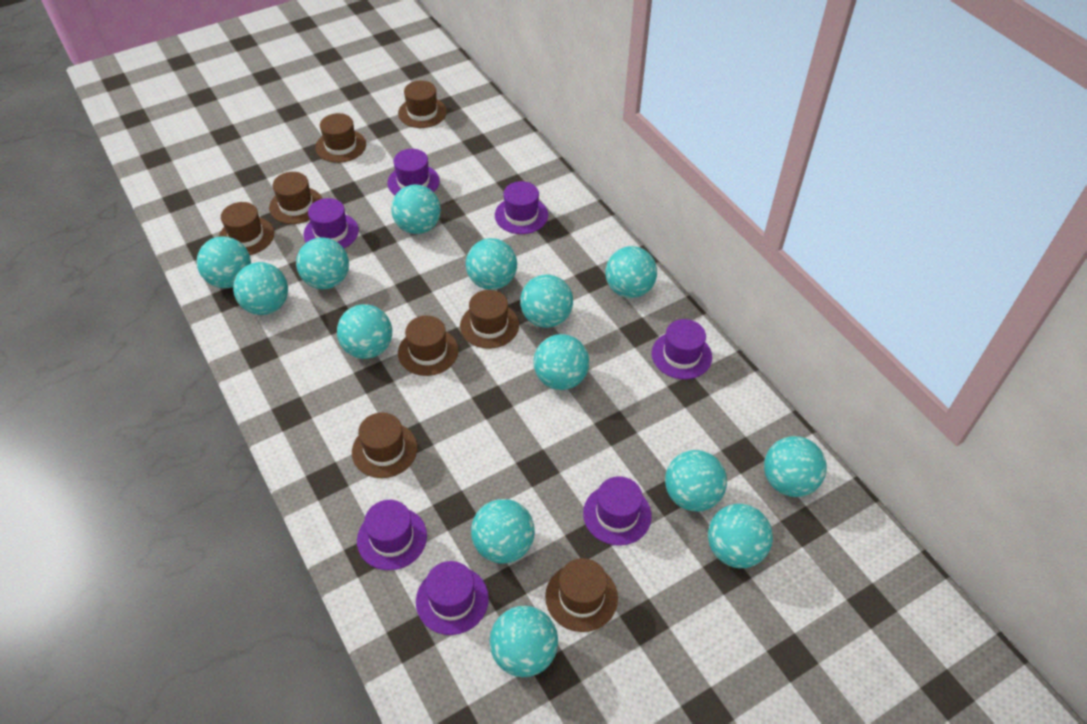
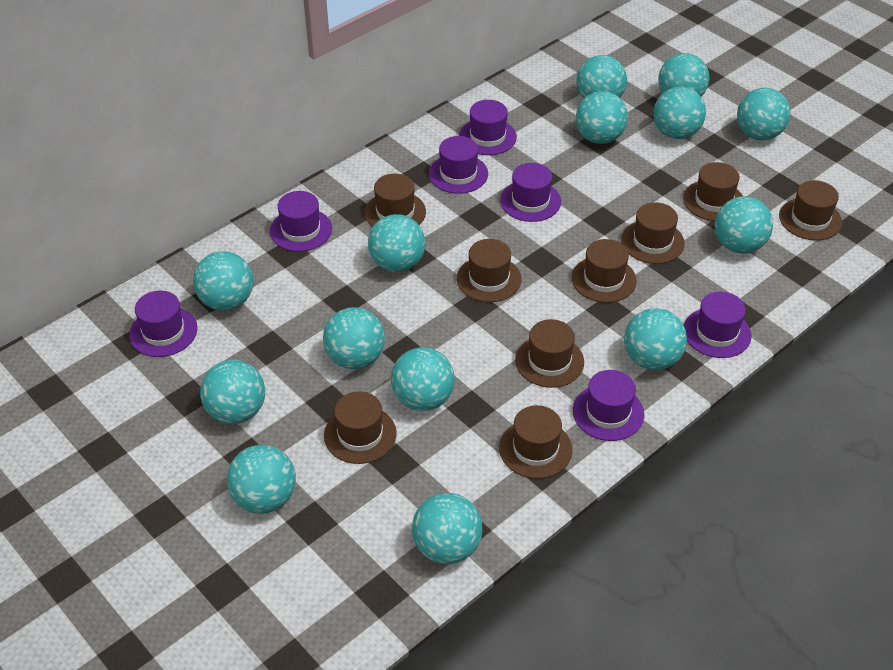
brown hat: 8 -> 9

